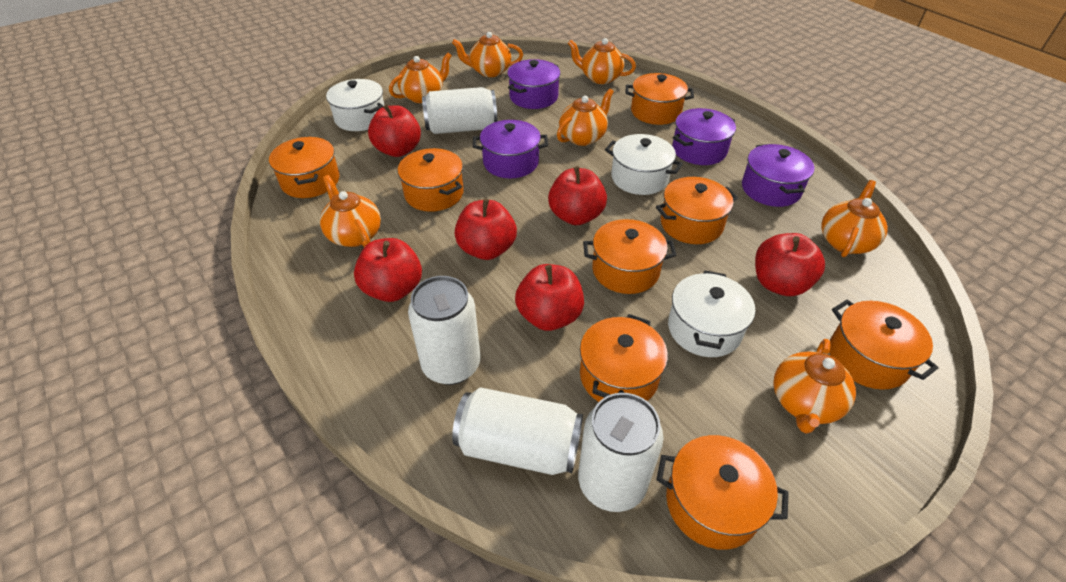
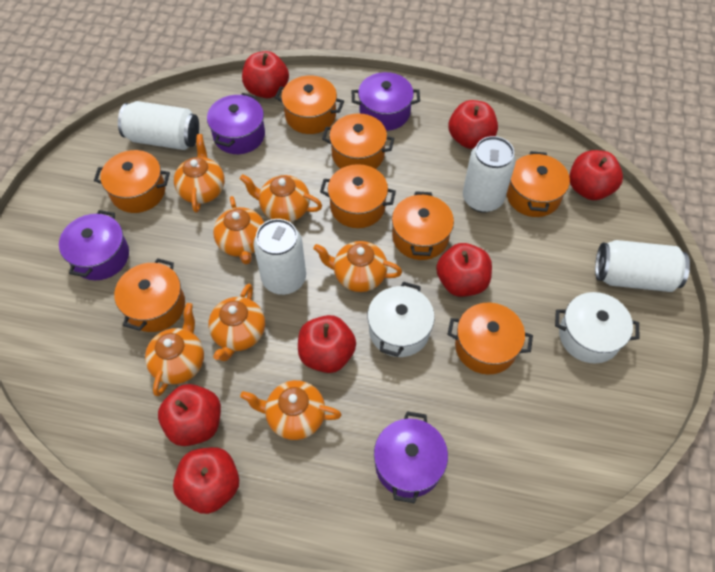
red apple: 6 -> 7
white pot: 3 -> 2

